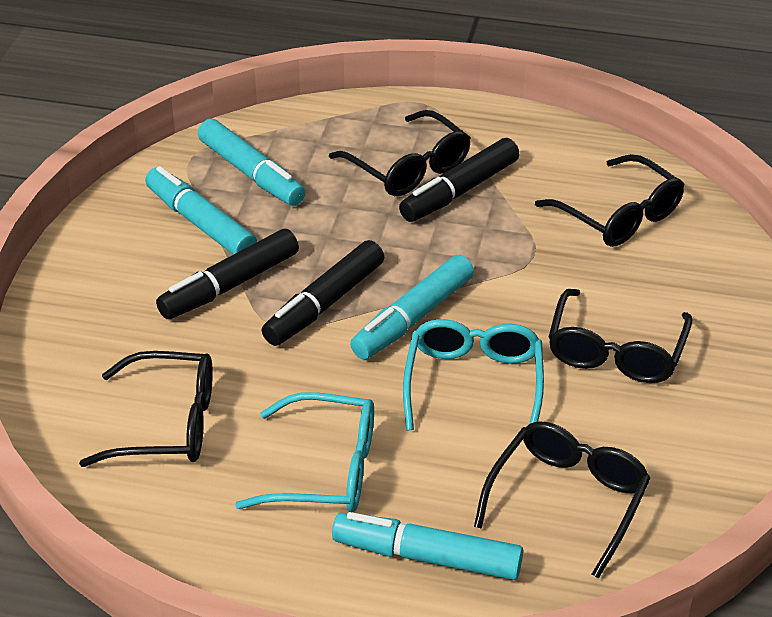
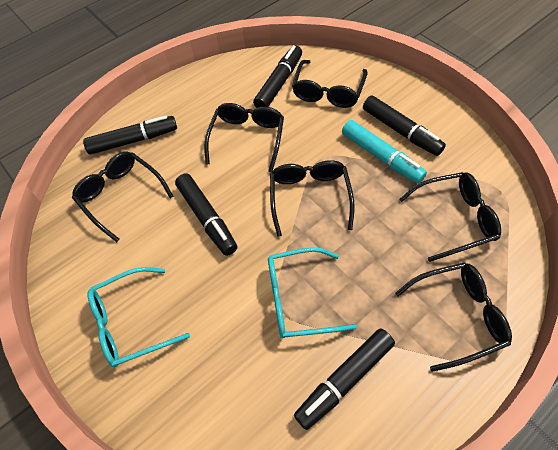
black glasses: 5 -> 6
black marker: 3 -> 5
turquoise marker: 4 -> 1

